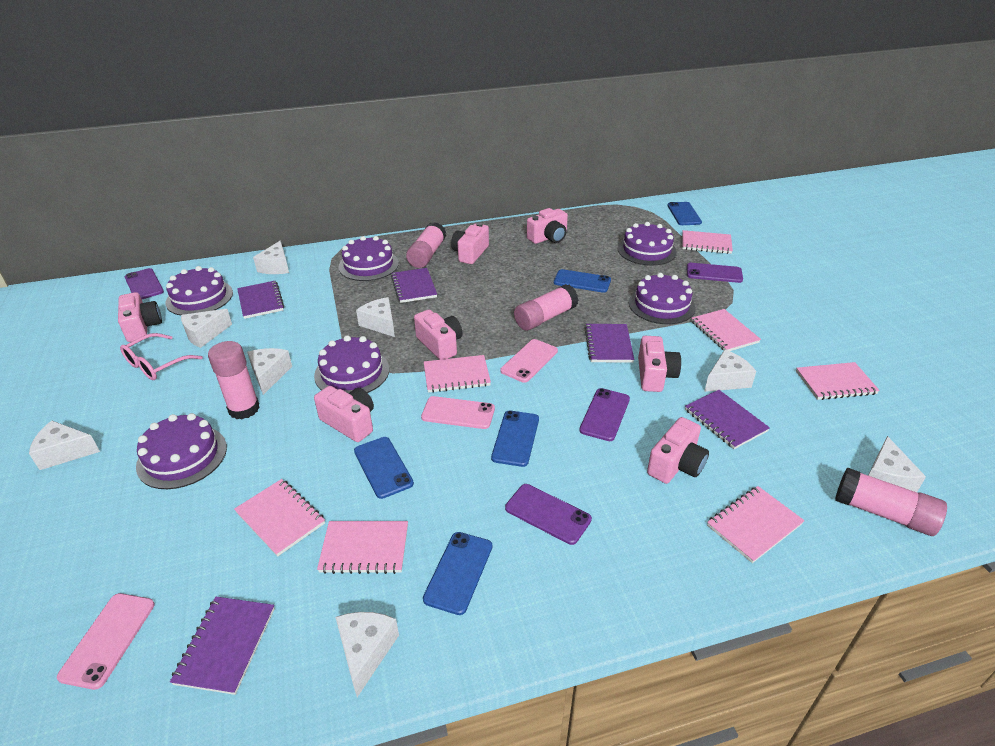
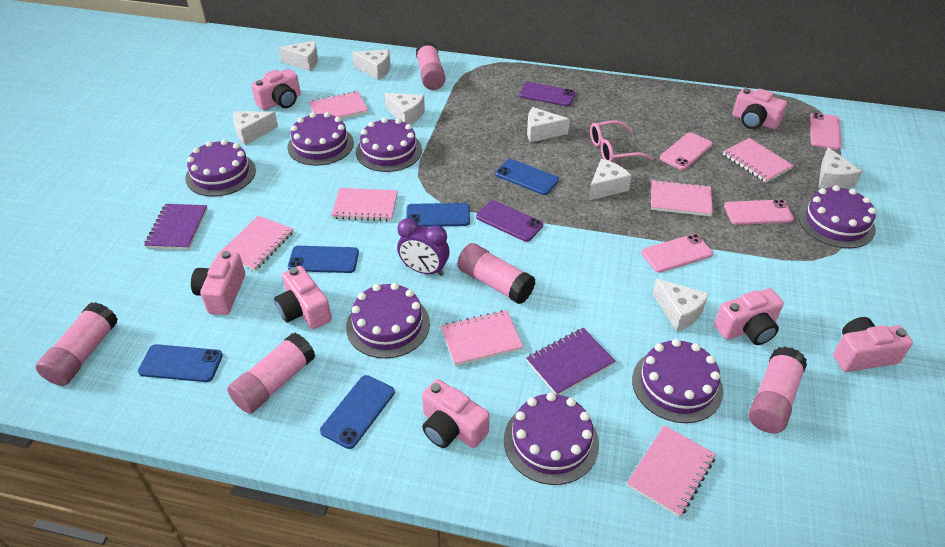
pink glue stick: 4 -> 5
pink phone: 3 -> 4
purple cake: 6 -> 7
purple clock: 0 -> 1
purple notebook: 5 -> 2
purple phone: 4 -> 2

